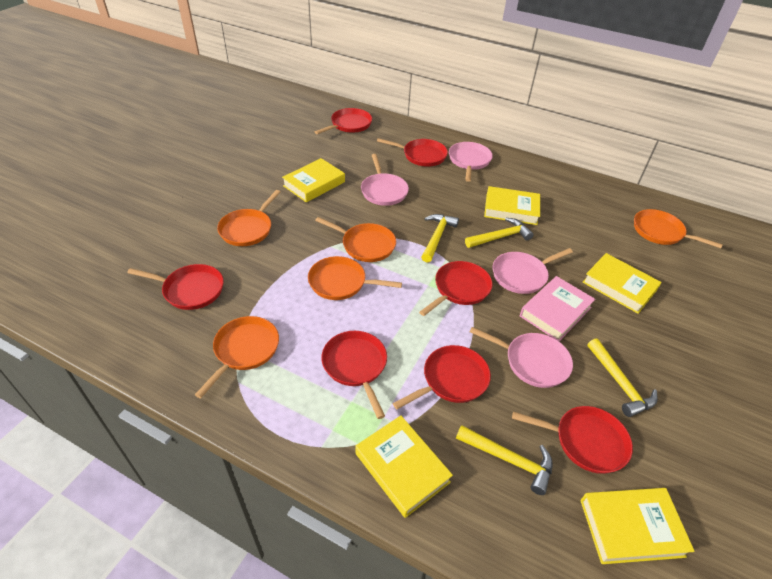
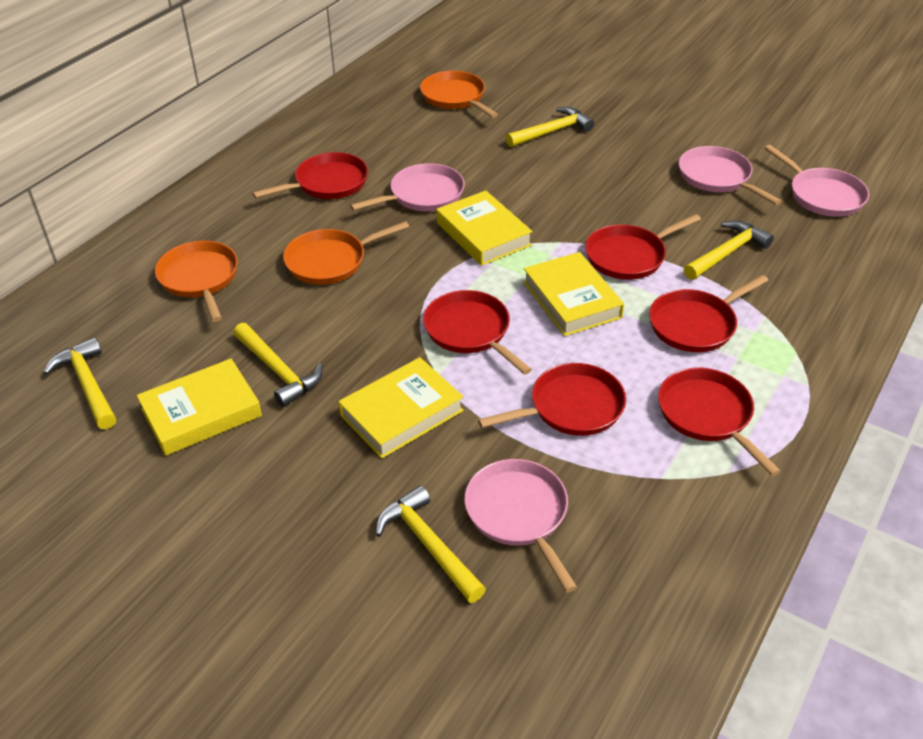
orange pan: 5 -> 3
pink book: 1 -> 0
red pan: 7 -> 6
yellow book: 5 -> 4
yellow hammer: 4 -> 5

